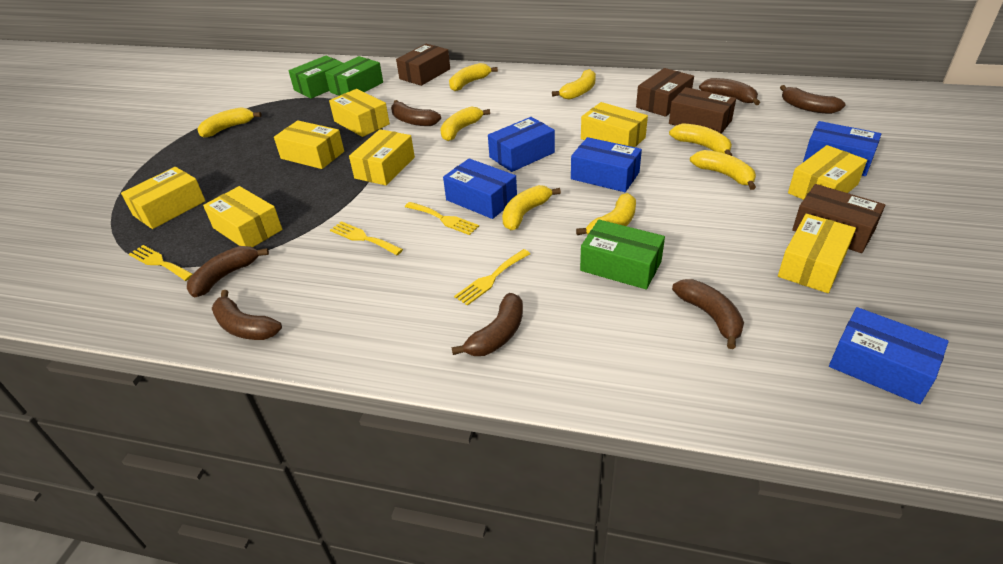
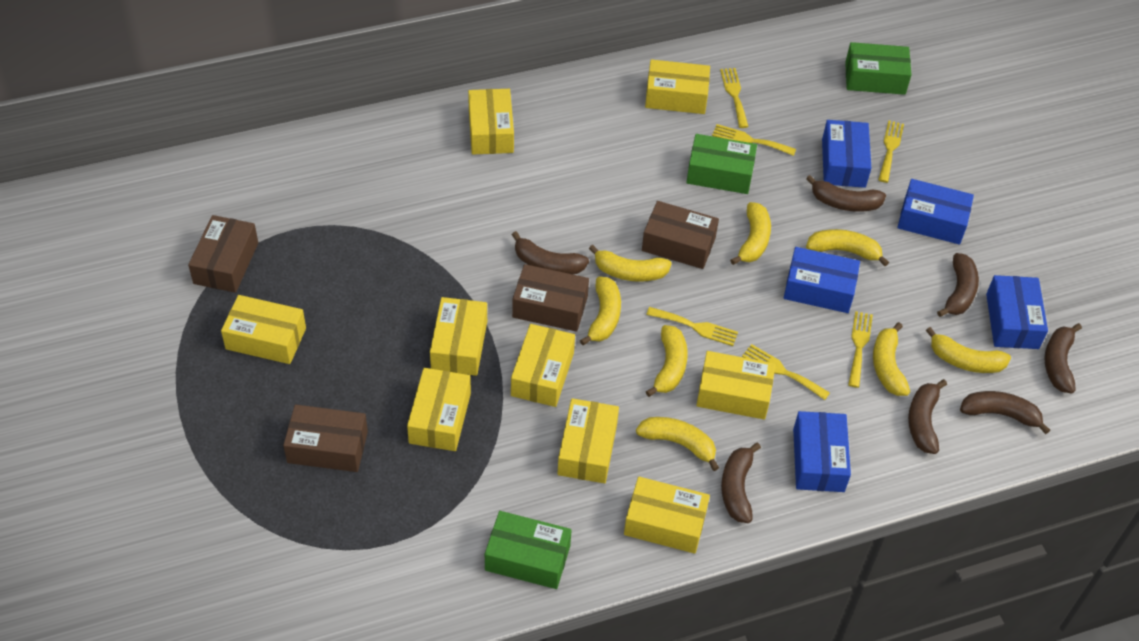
yellow box: 8 -> 9
yellow fork: 4 -> 6

